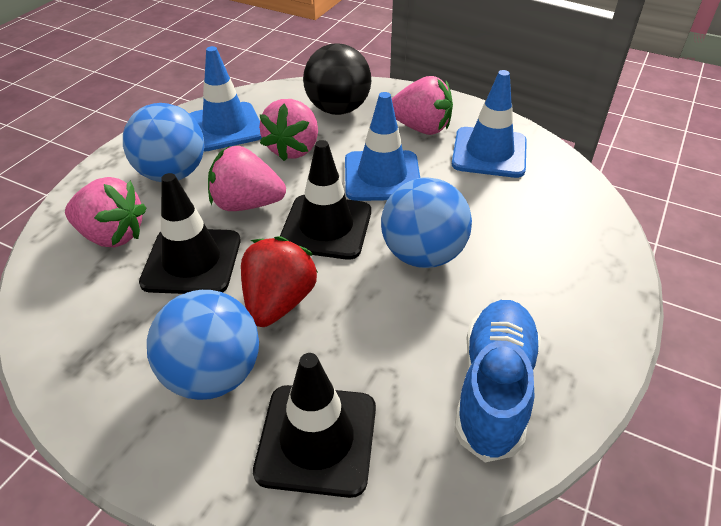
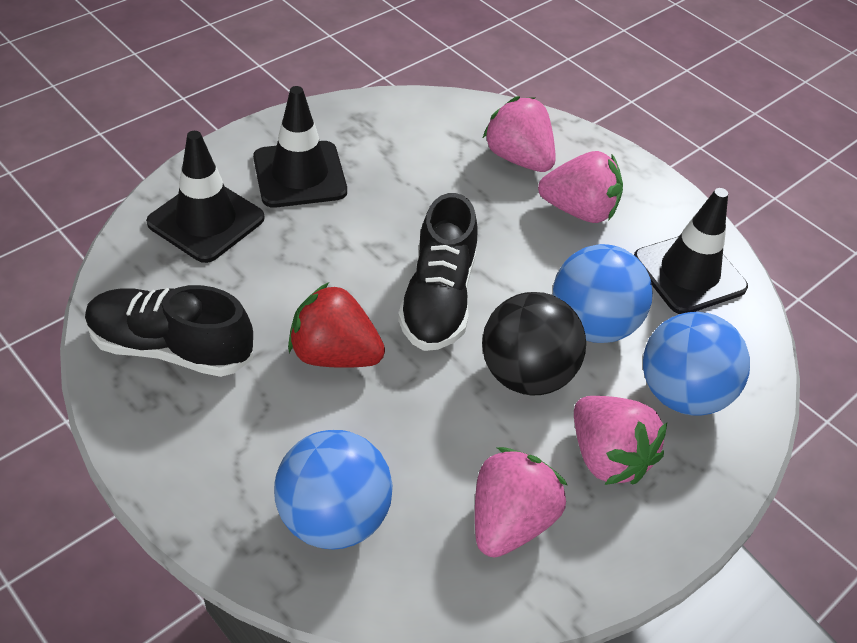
black shoe: 0 -> 2
blue shoe: 1 -> 0
blue traffic cone: 3 -> 0

